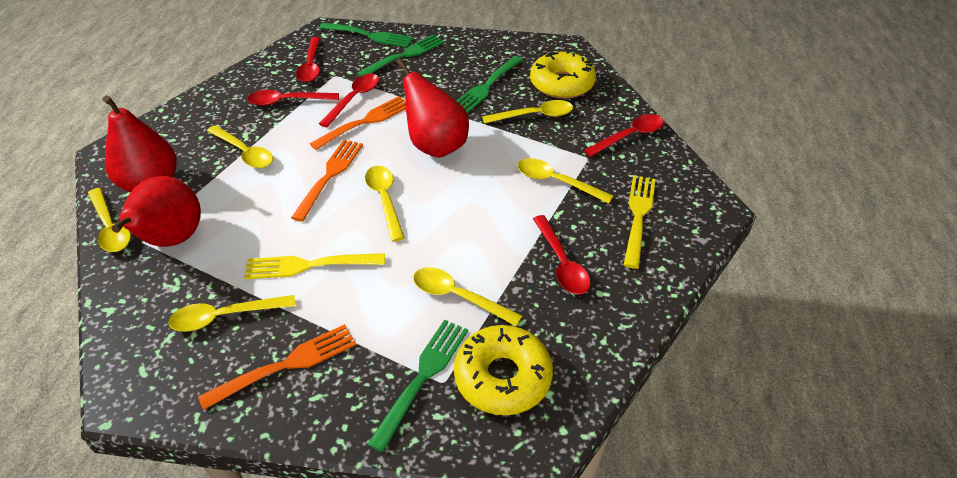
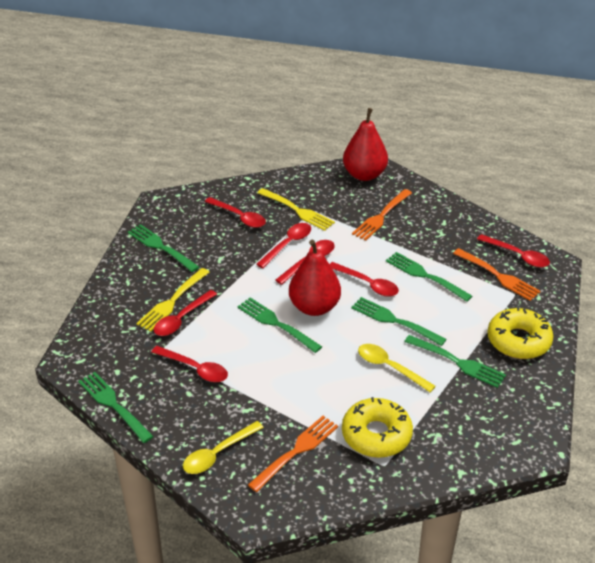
green fork: 4 -> 6
red pear: 3 -> 2
red spoon: 5 -> 7
yellow spoon: 7 -> 2

